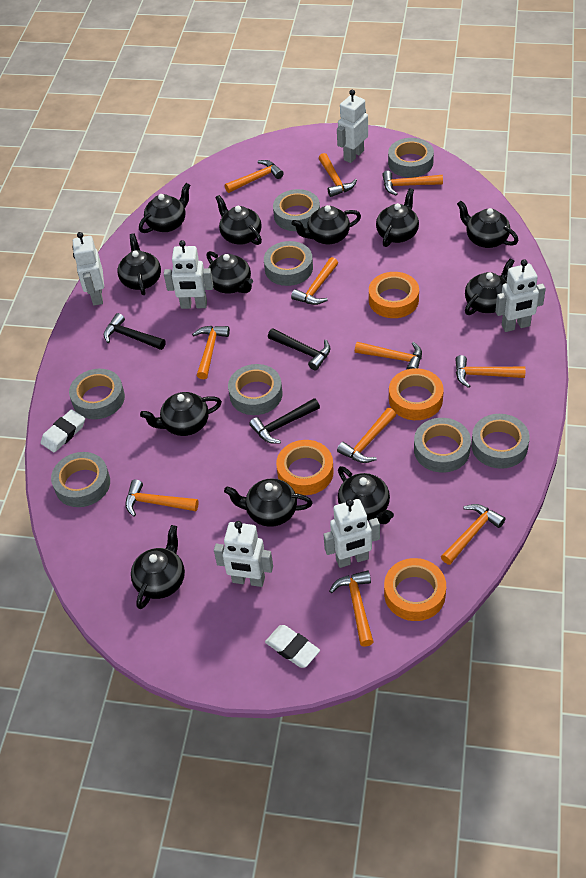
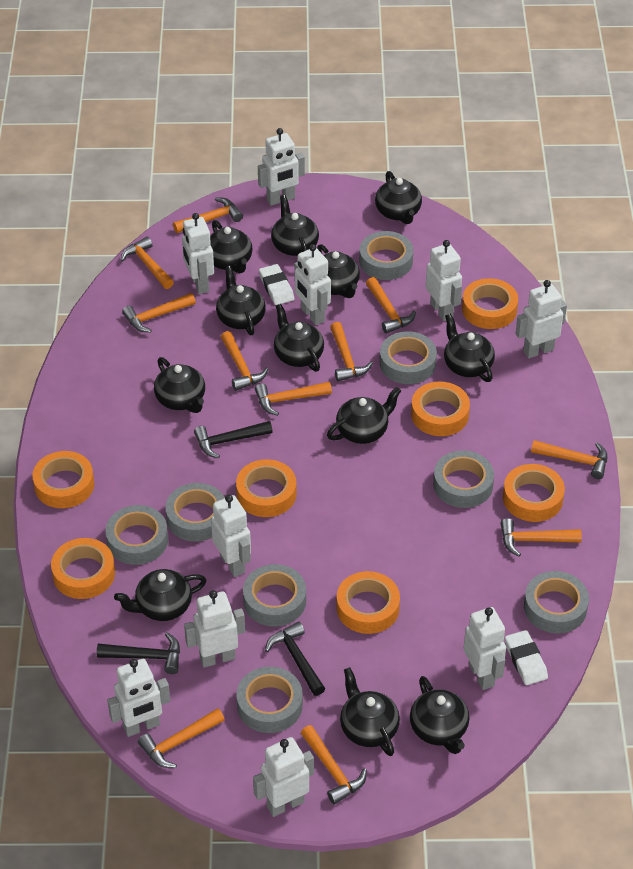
orange tape: 4 -> 7
white robot: 6 -> 10

